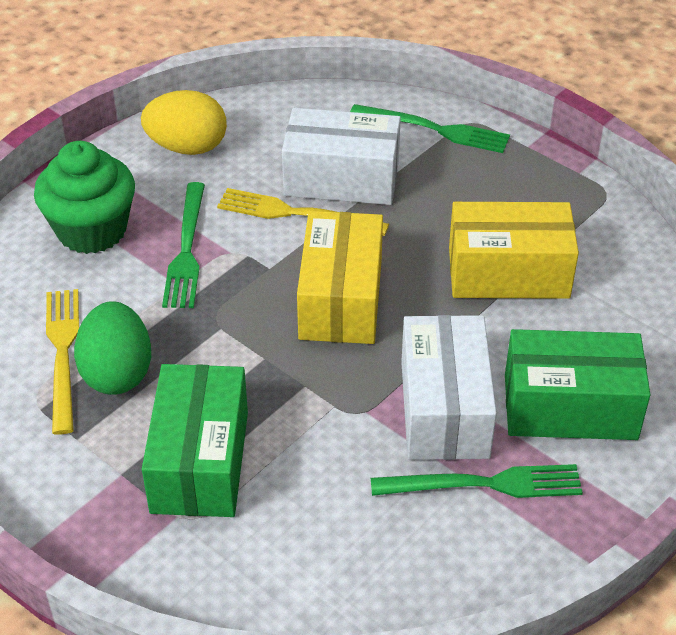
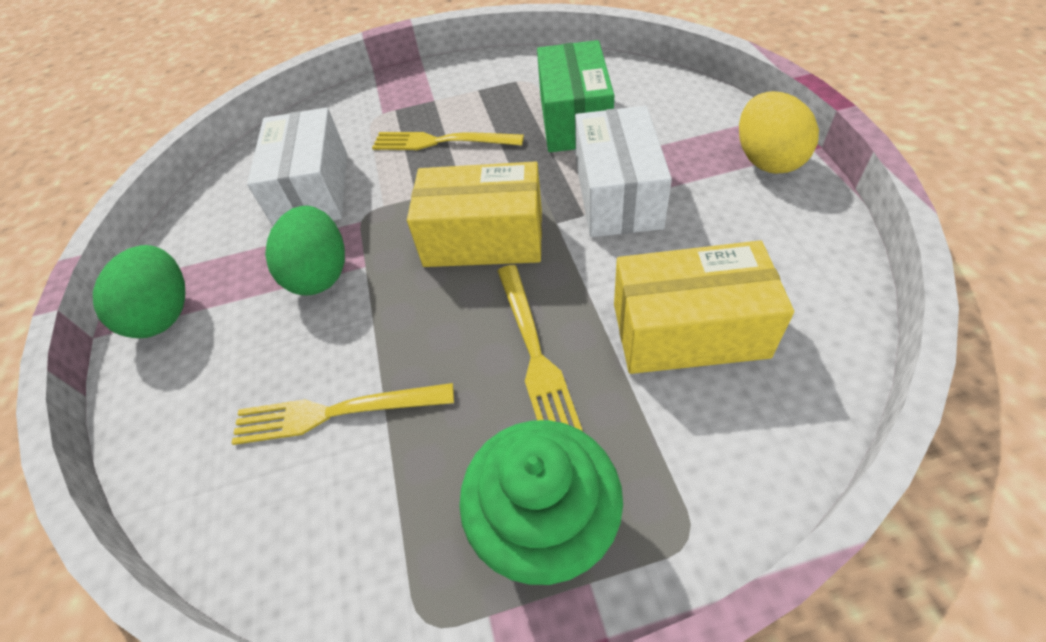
green box: 2 -> 1
green egg: 1 -> 2
green fork: 3 -> 0
yellow fork: 2 -> 3

